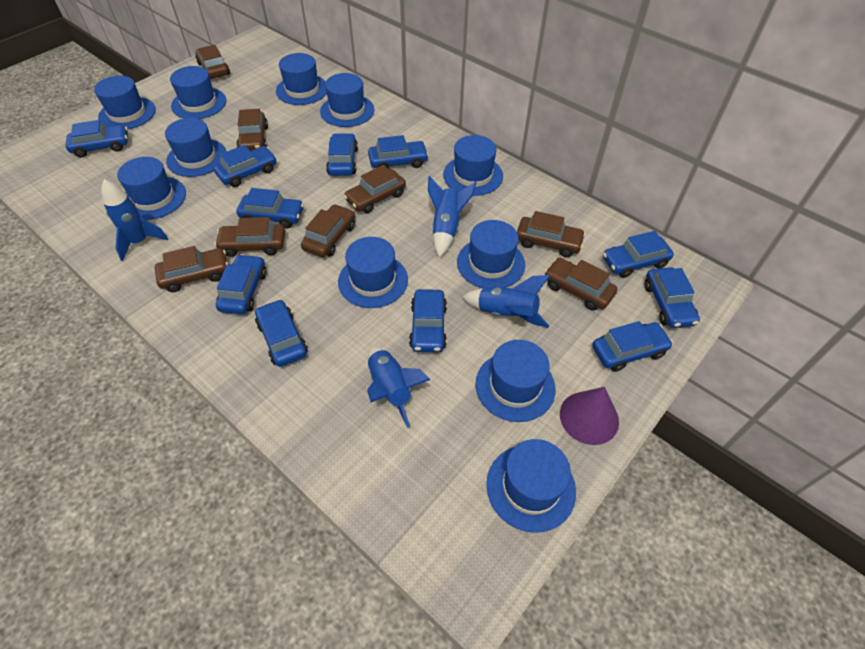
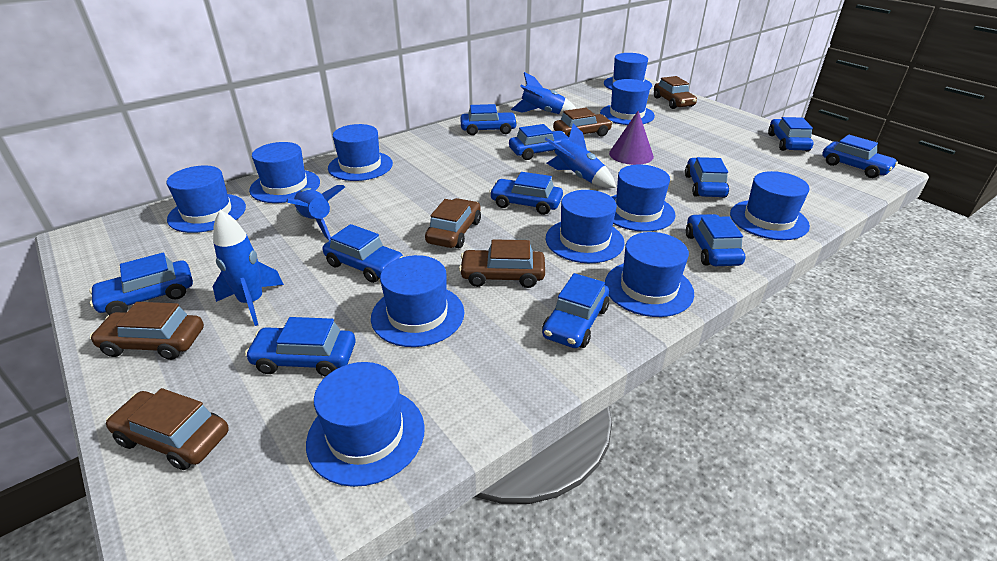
brown car: 8 -> 6

